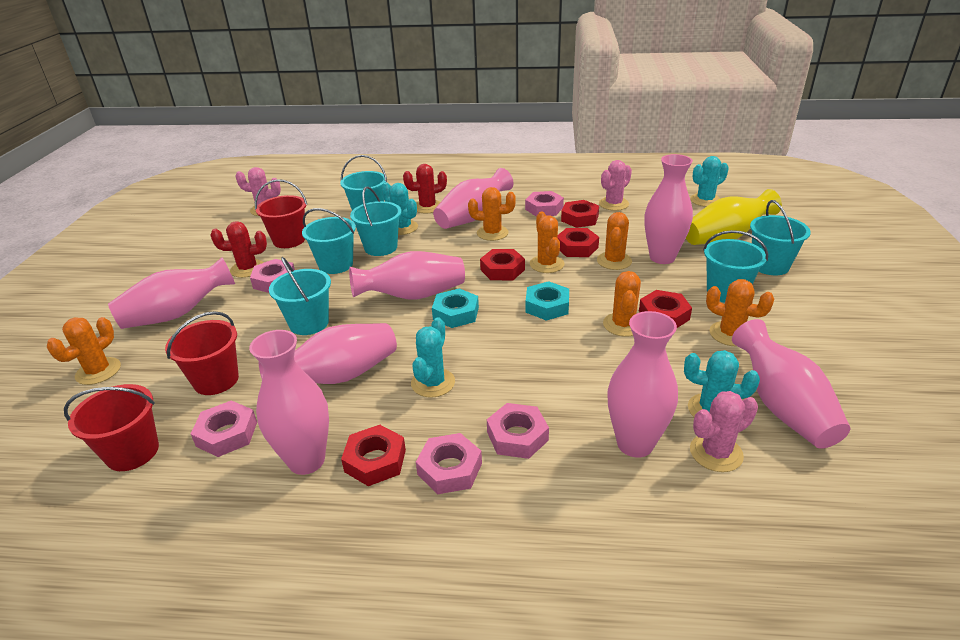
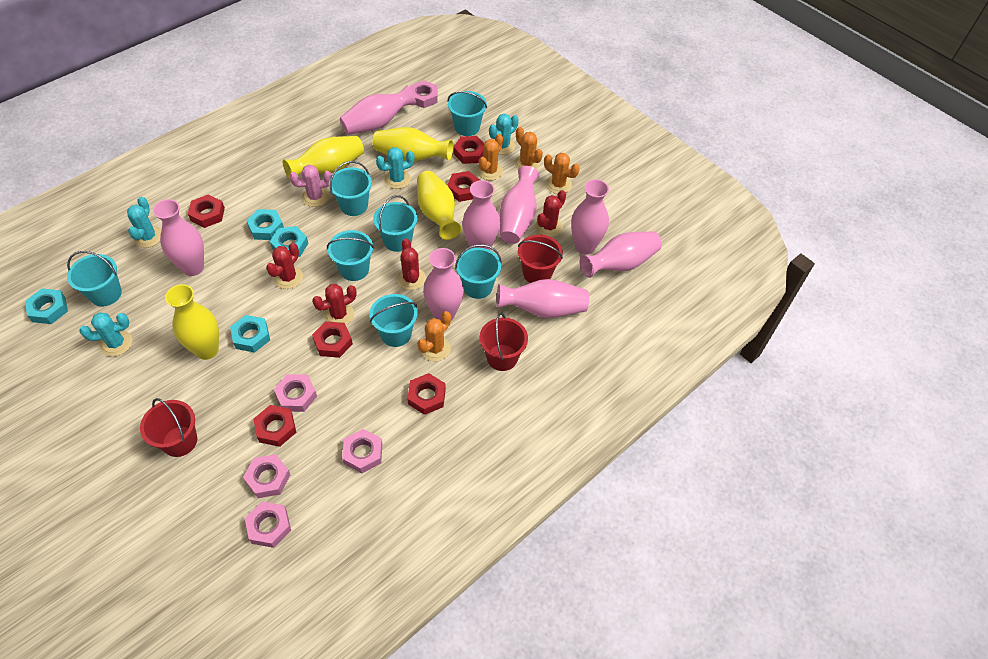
orange cactus: 6 -> 4
pink cactus: 3 -> 1
red cactus: 2 -> 4
red nut: 5 -> 6
turquoise bucket: 6 -> 7
turquoise nut: 2 -> 4
yellow vase: 1 -> 4

